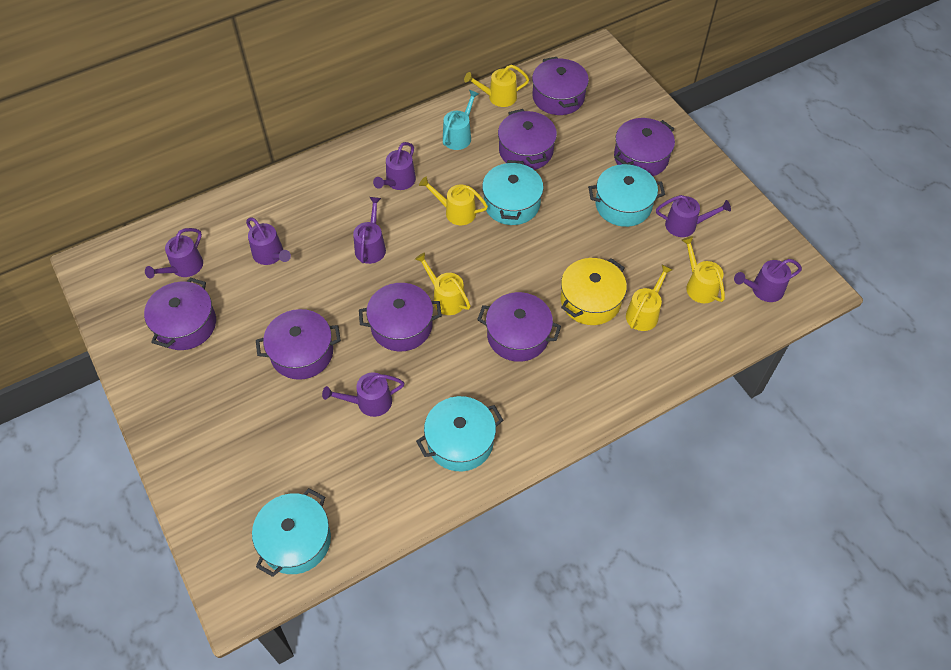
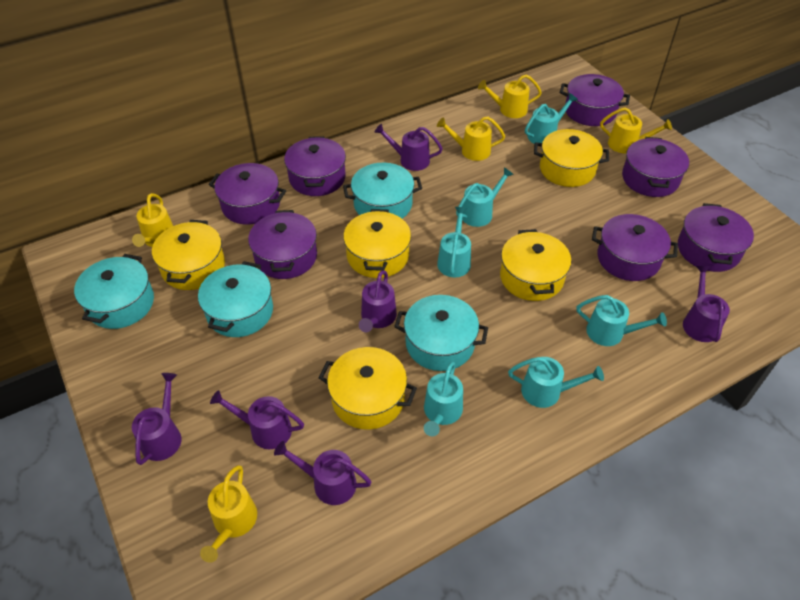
purple watering can: 7 -> 6
turquoise watering can: 1 -> 6
yellow pot: 1 -> 5

